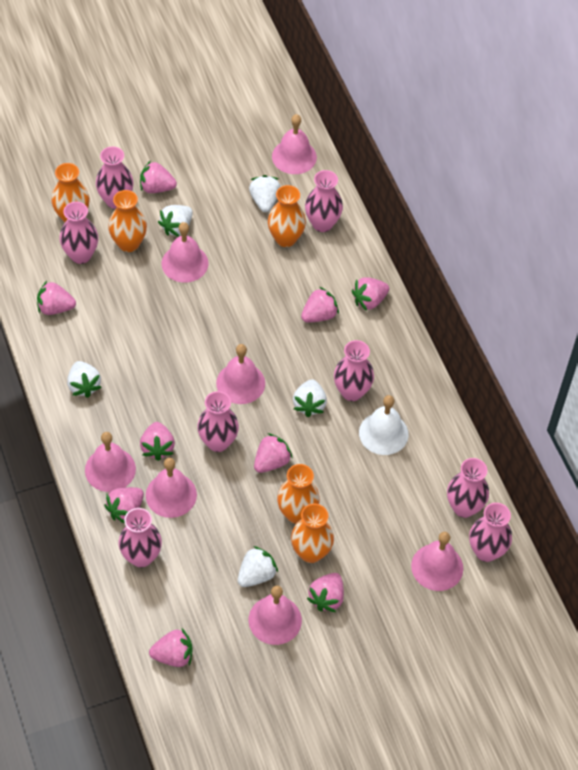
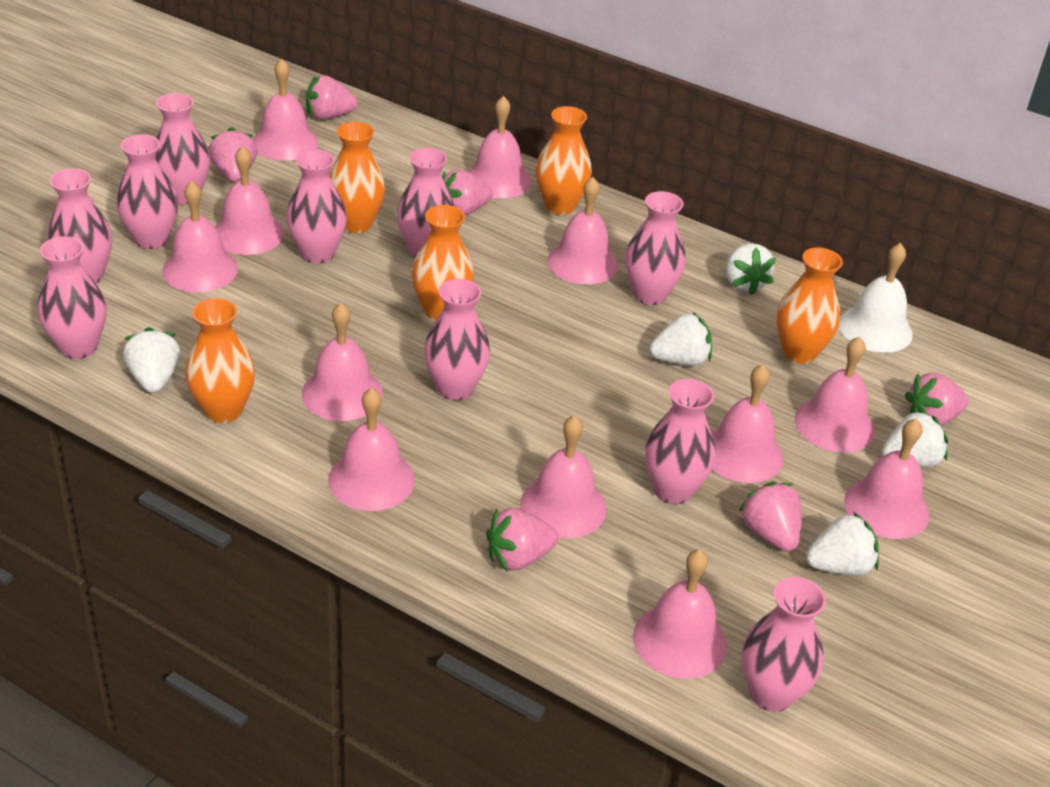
pink bell: 7 -> 12
pink strawberry: 9 -> 6
pink vase: 8 -> 10

